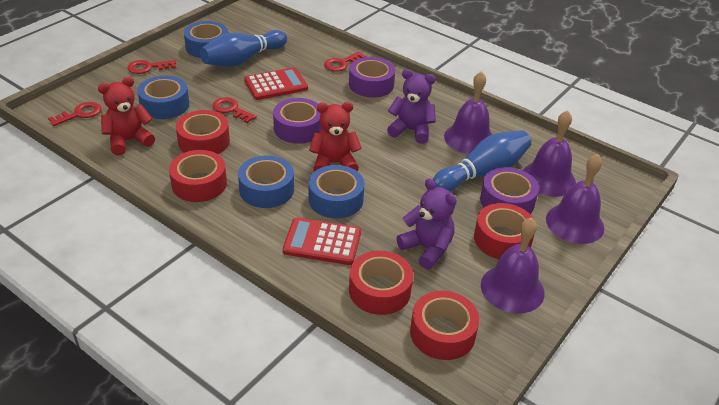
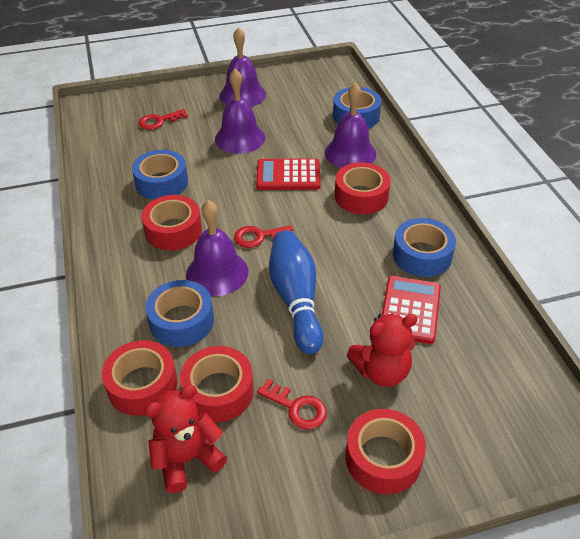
blue bowling pin: 2 -> 1
purple tape: 3 -> 0
purple teddy bear: 2 -> 0
red key: 4 -> 3

